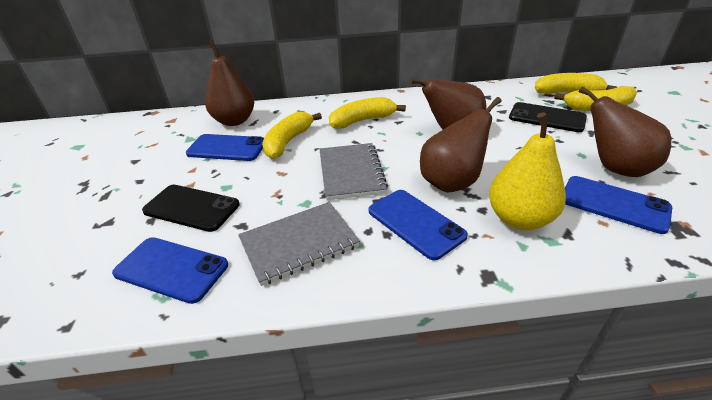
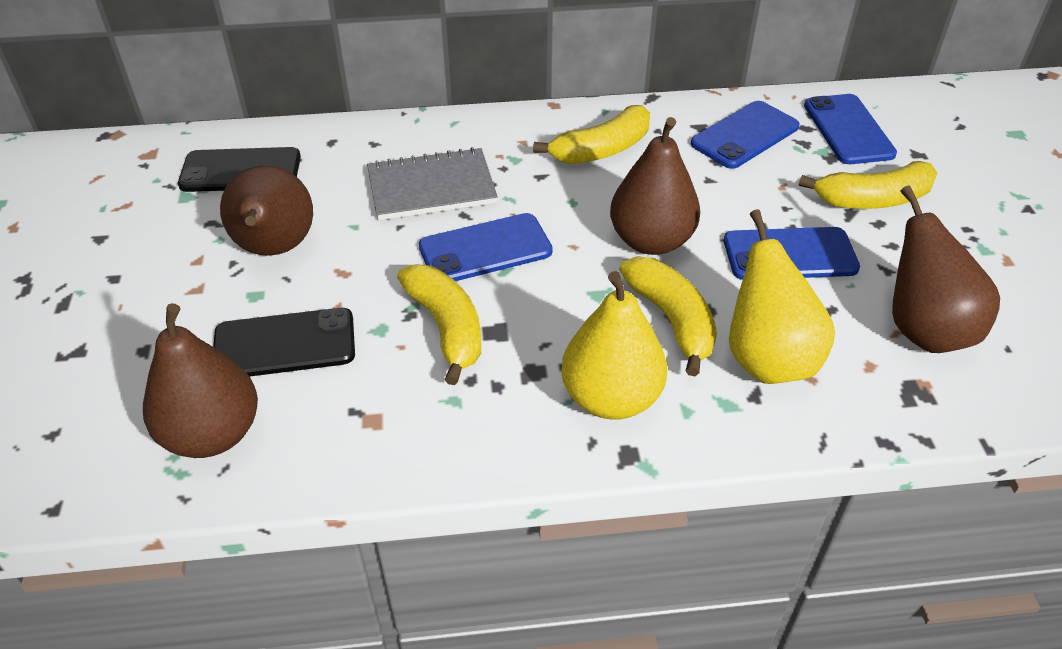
grey notebook: 2 -> 1
yellow pear: 1 -> 2

